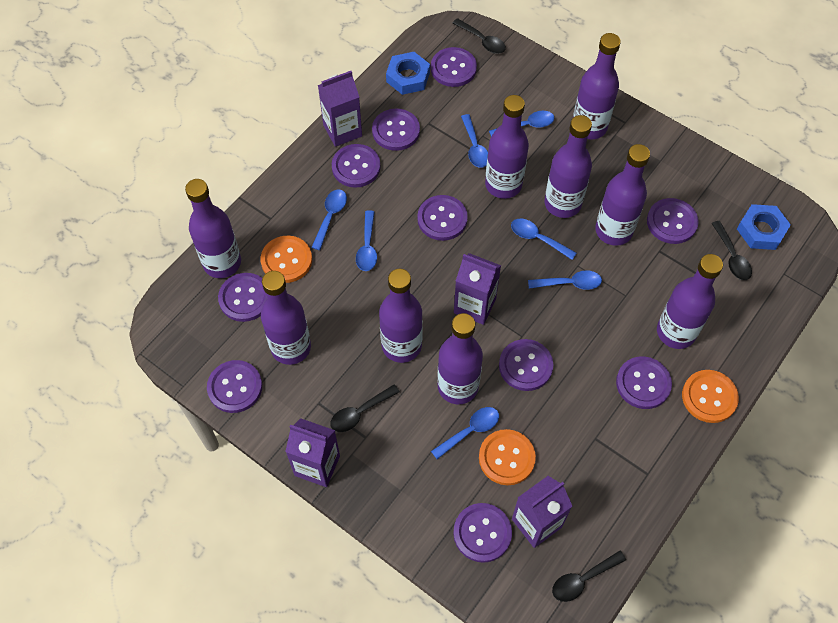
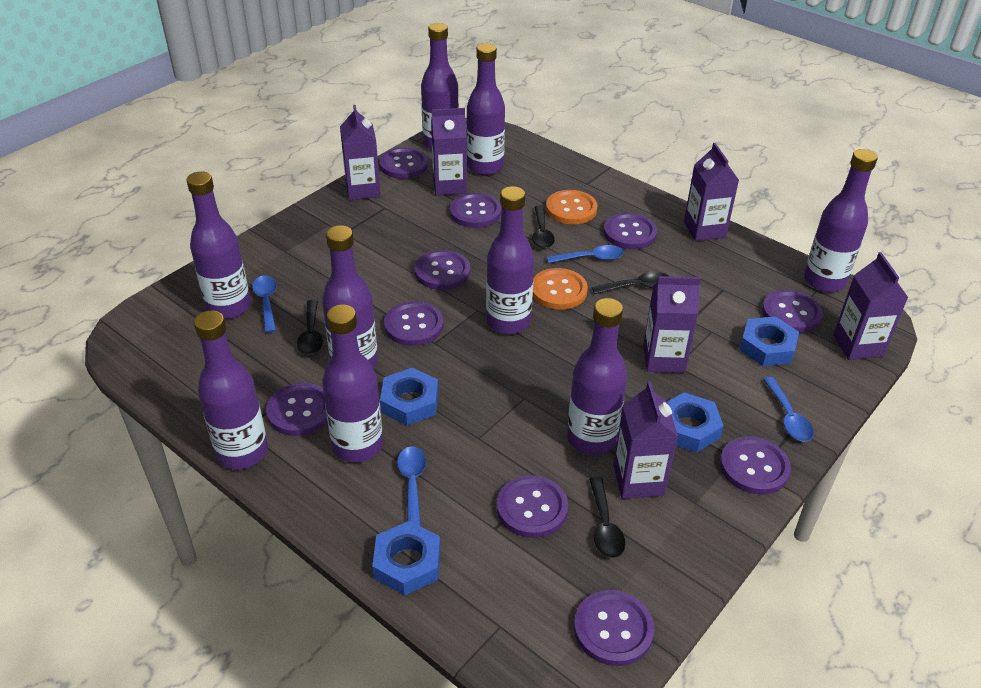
blue nut: 2 -> 4
blue spoon: 7 -> 4
orange button: 3 -> 2
purple carton: 4 -> 6

